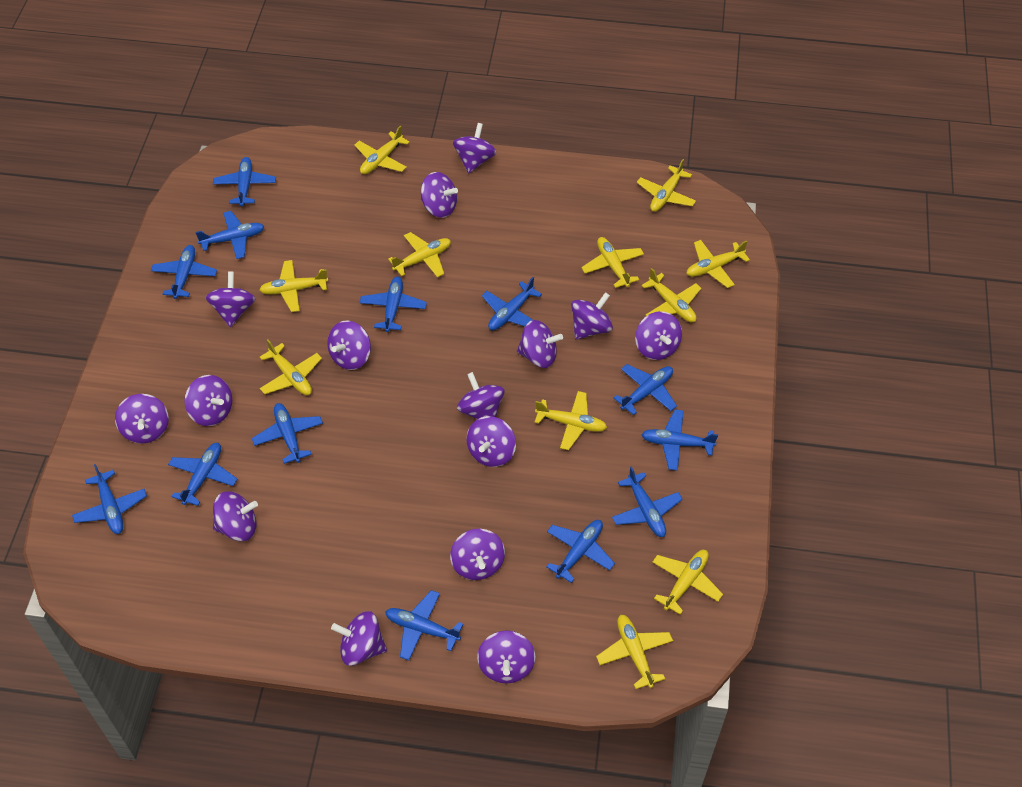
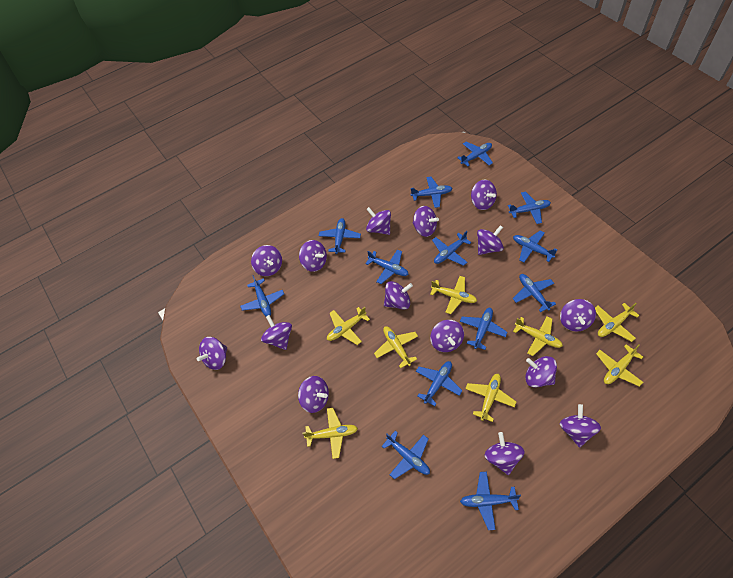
yellow plane: 11 -> 8

